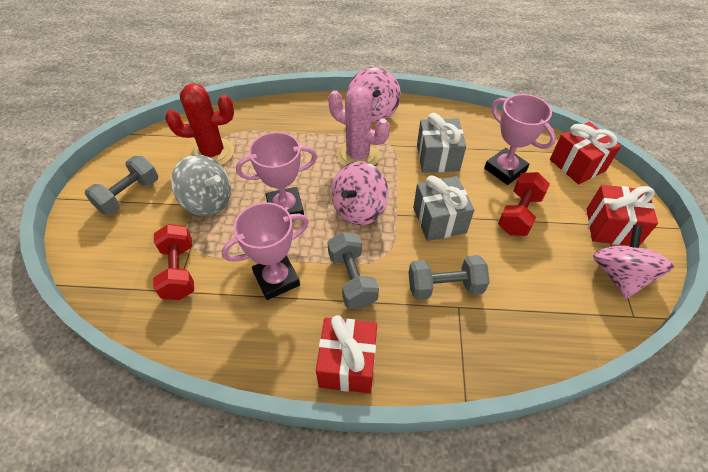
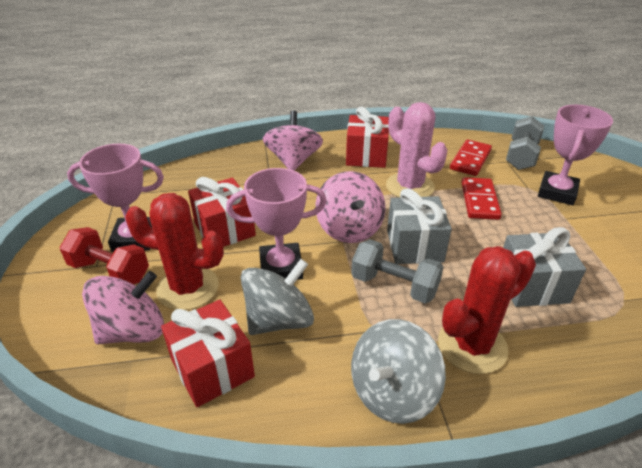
grey dumbbell: 3 -> 2
grey spinning top: 1 -> 2
red cactus: 1 -> 2
red domino: 0 -> 2
red dumbbell: 2 -> 1

